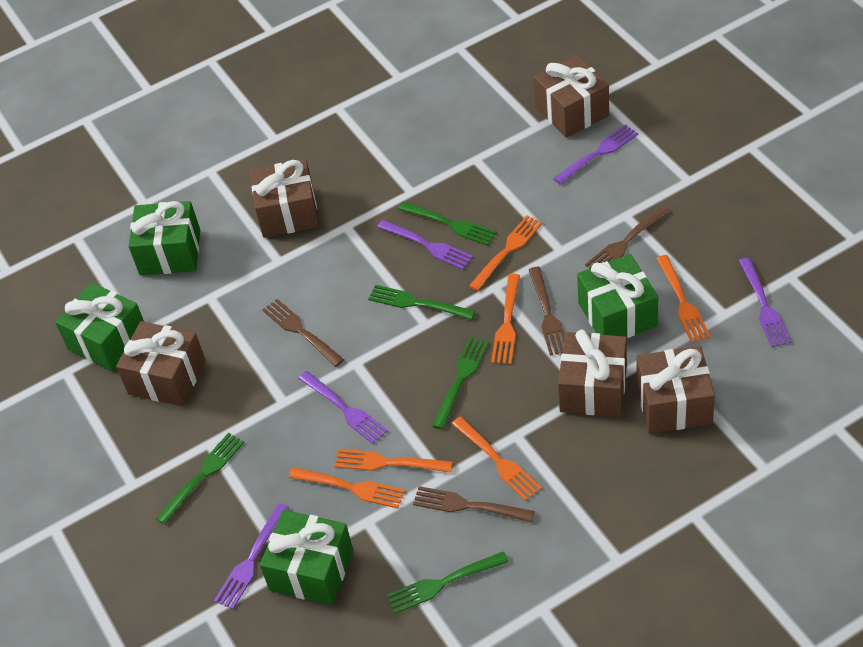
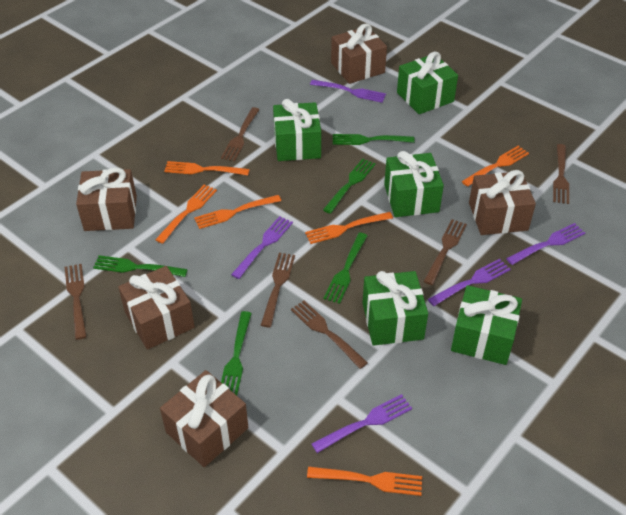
brown fork: 4 -> 6
green gift: 4 -> 5

